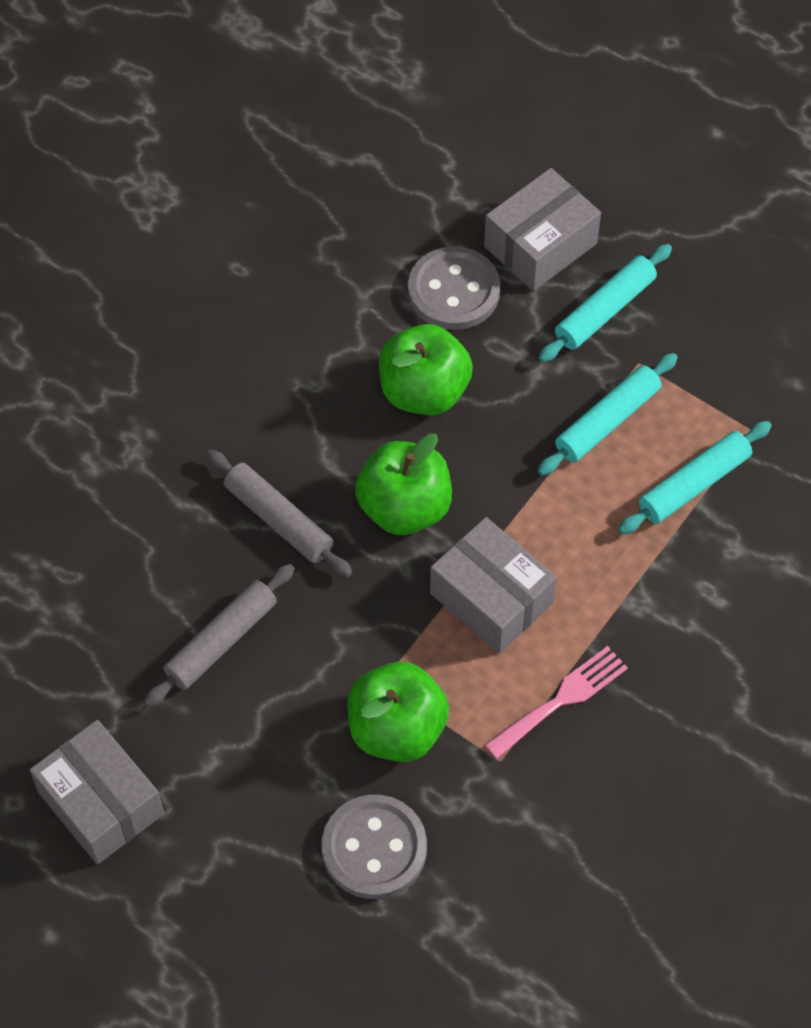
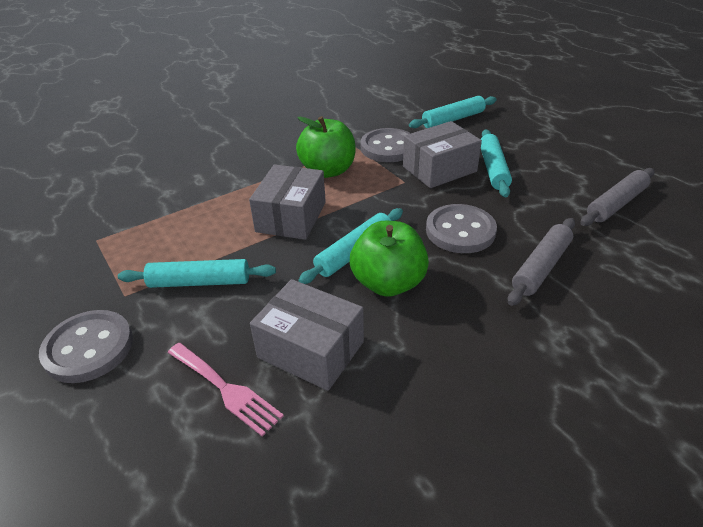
green apple: 3 -> 2
grey button: 2 -> 3
turquoise rolling pin: 3 -> 4

